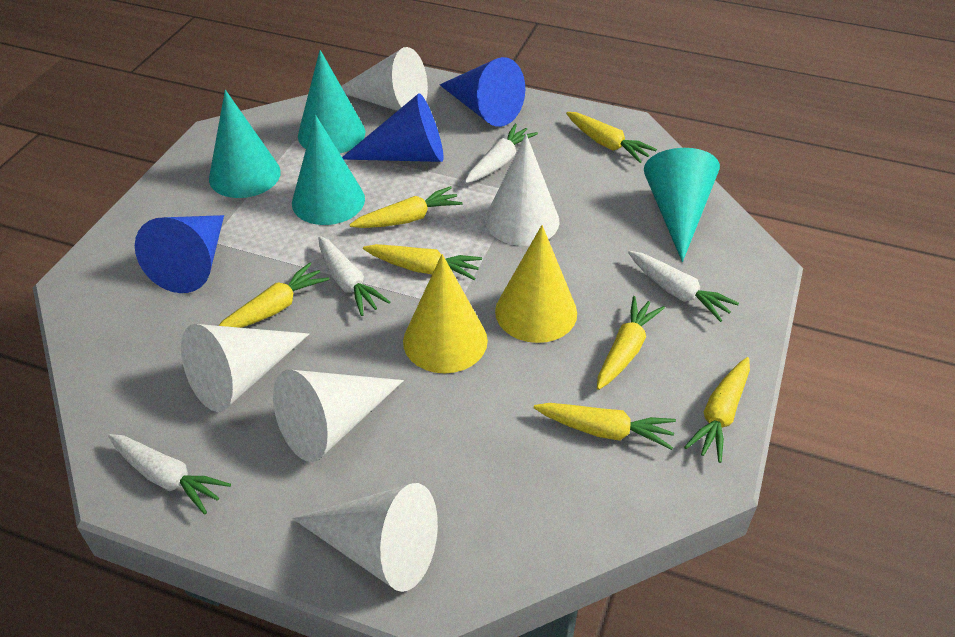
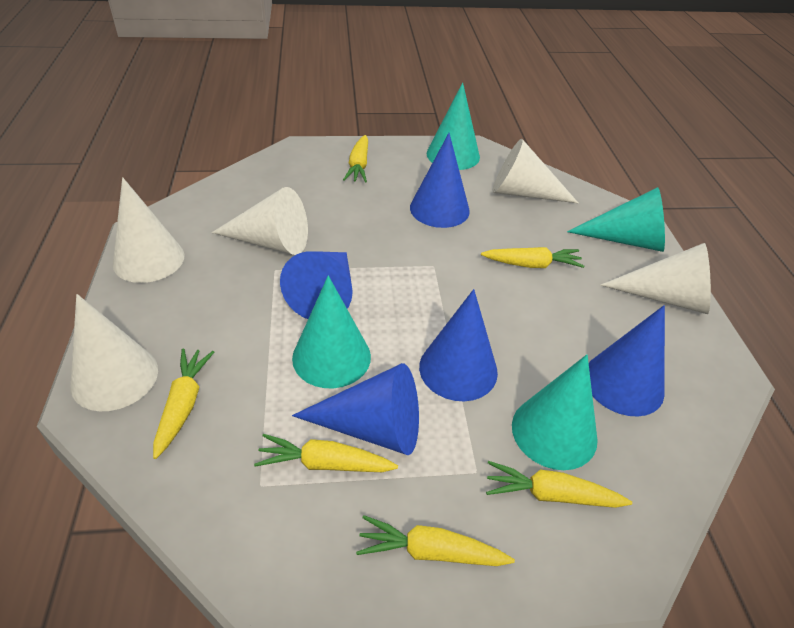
blue cone: 3 -> 5
white carrot: 4 -> 0
yellow carrot: 7 -> 6
yellow cone: 2 -> 0

